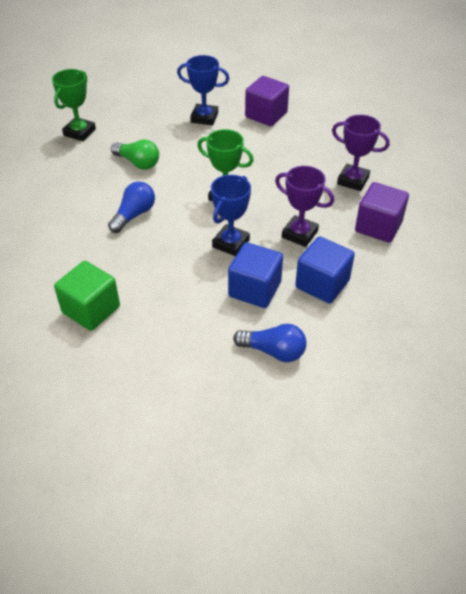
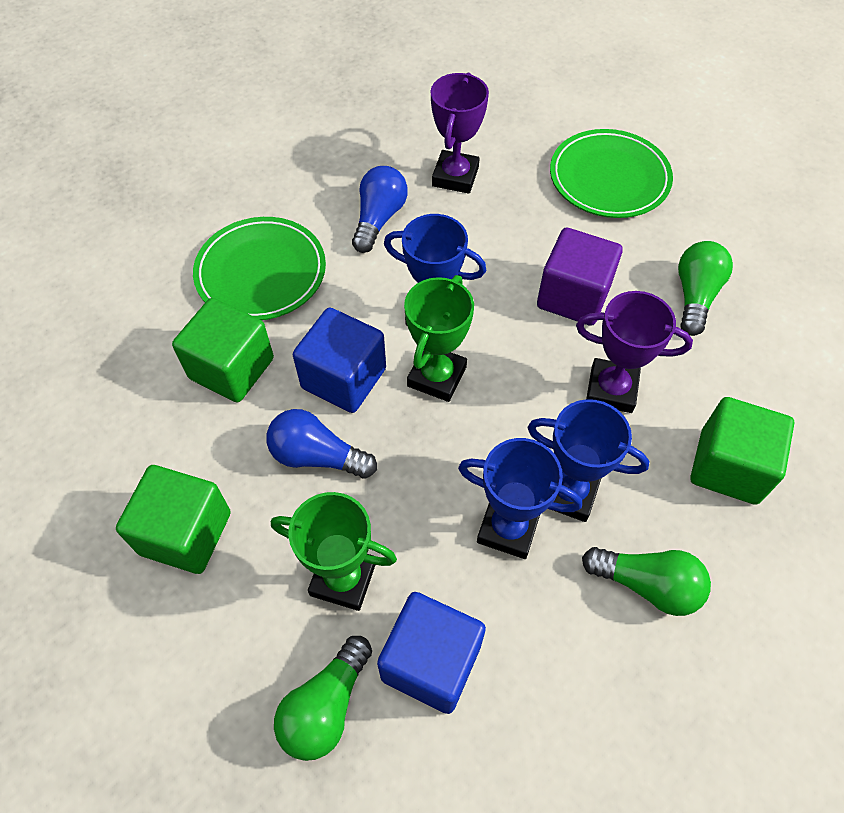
blue trophy: 2 -> 3
green cube: 1 -> 3
green light bulb: 1 -> 3
green plate: 0 -> 2
purple cube: 2 -> 1

